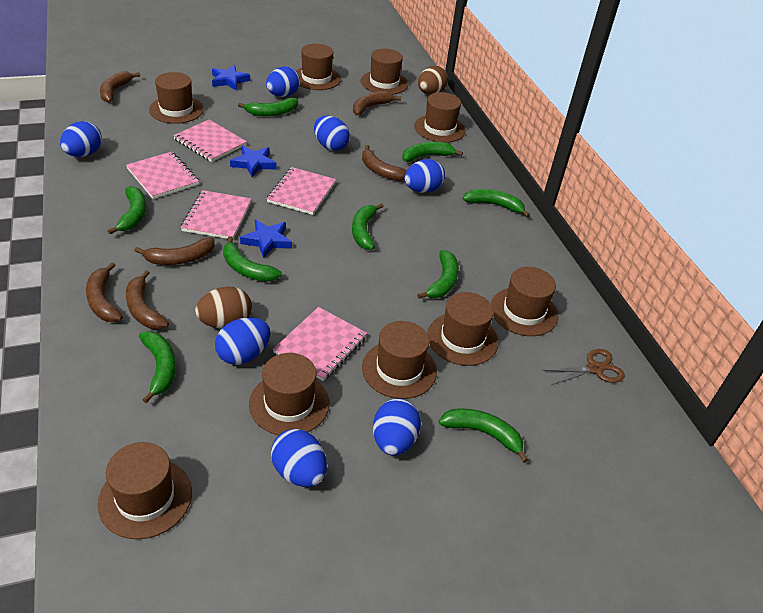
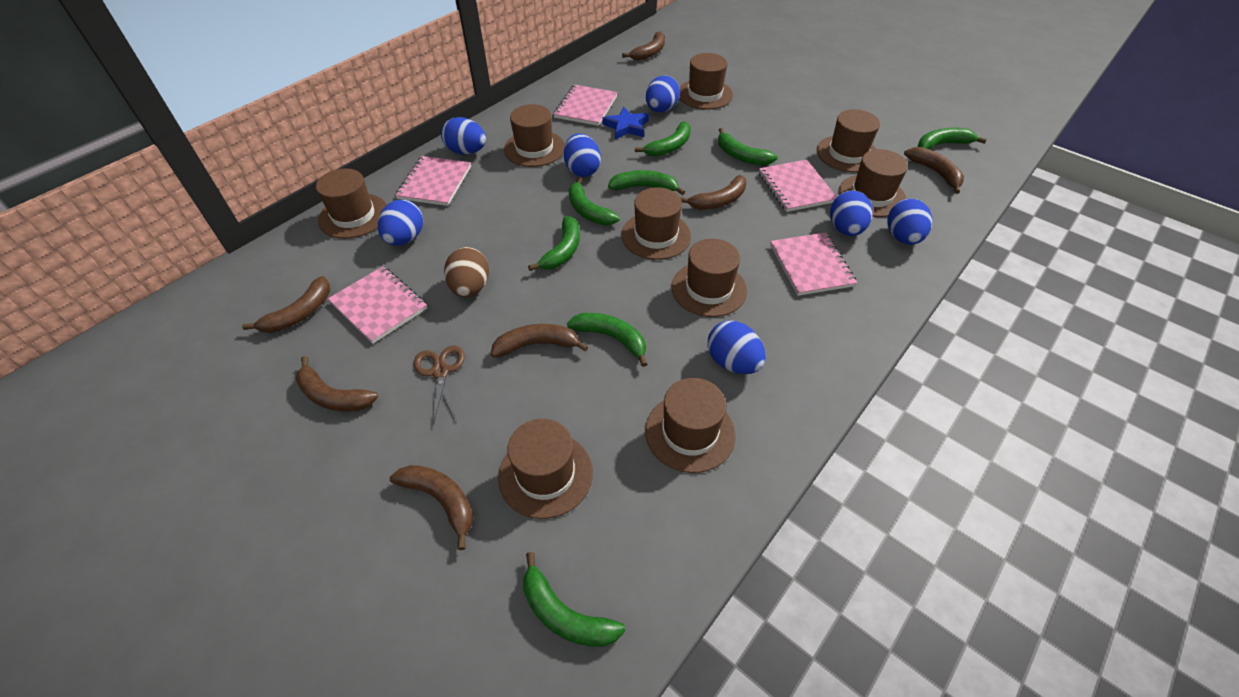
blue star: 3 -> 1
brown banana: 6 -> 7
brown egg: 2 -> 1
green banana: 9 -> 8

